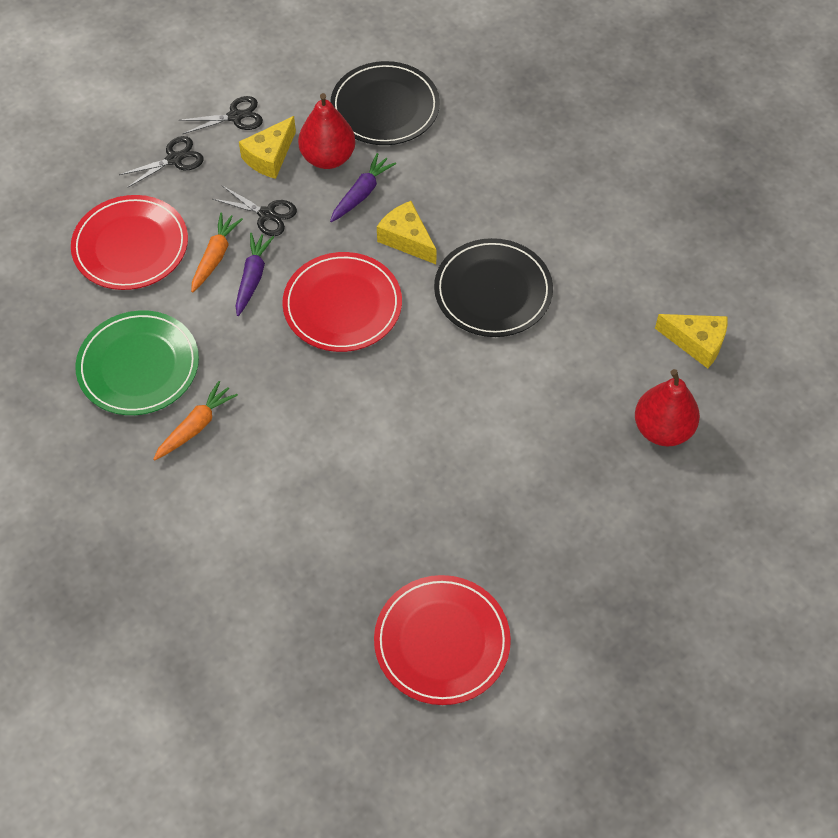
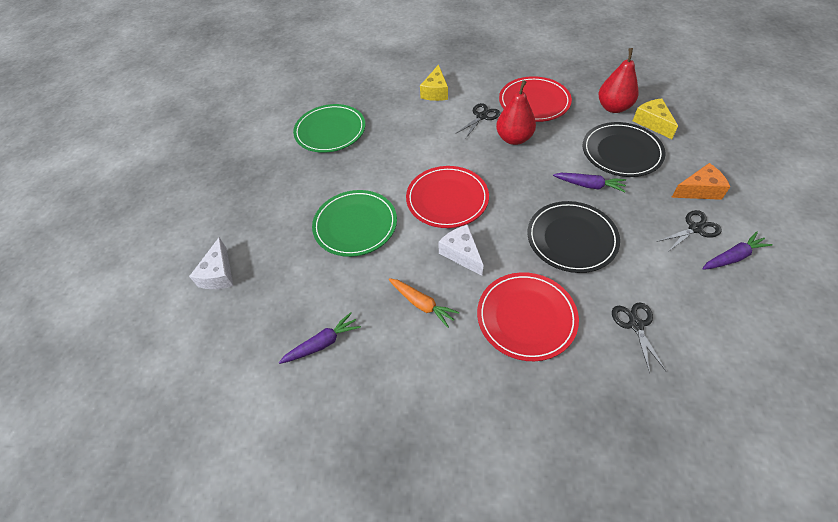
green plate: 1 -> 2
orange carrot: 2 -> 1
orange cheese: 0 -> 1
purple carrot: 2 -> 3
white cheese: 0 -> 2
yellow cheese: 3 -> 2

